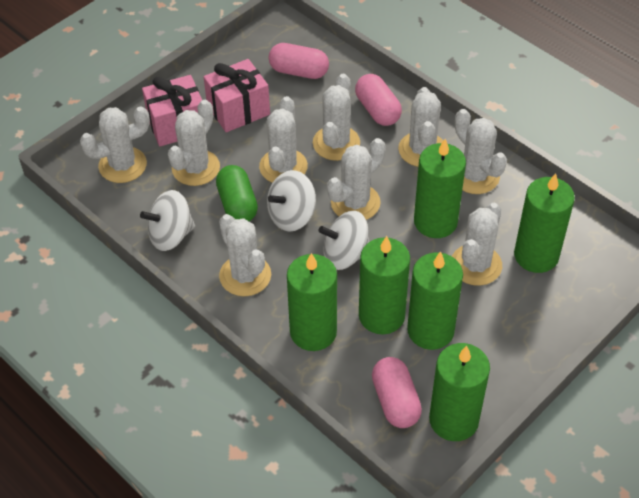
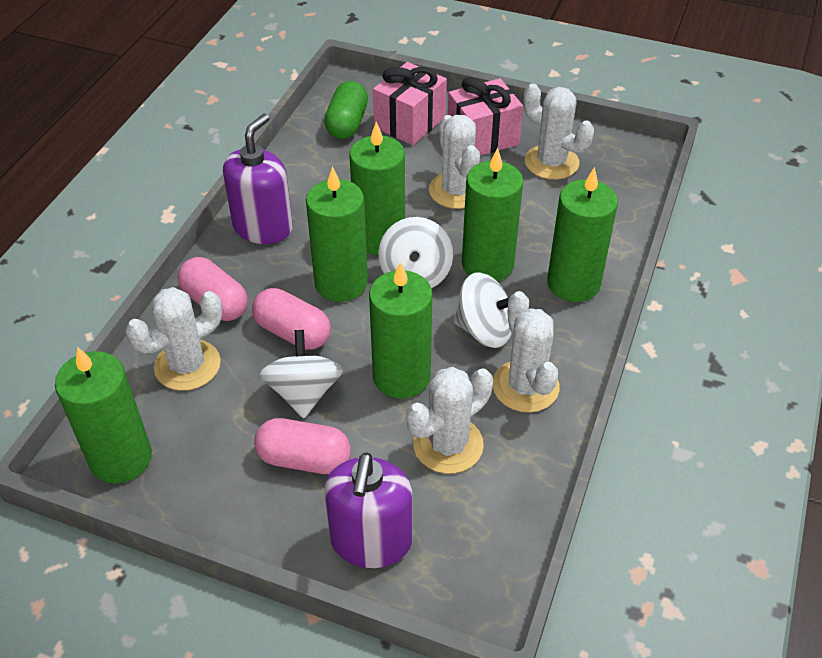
purple soap dispenser: 0 -> 2
white cactus: 9 -> 5

